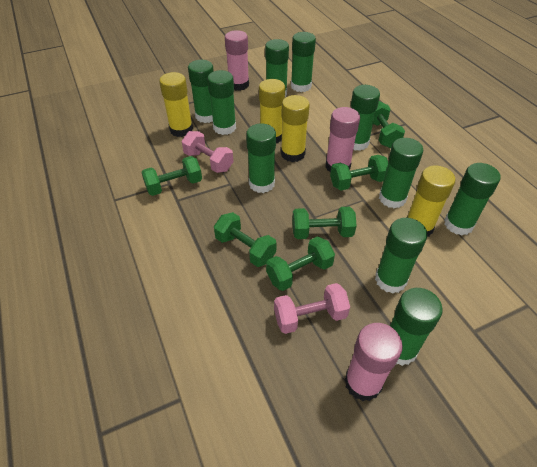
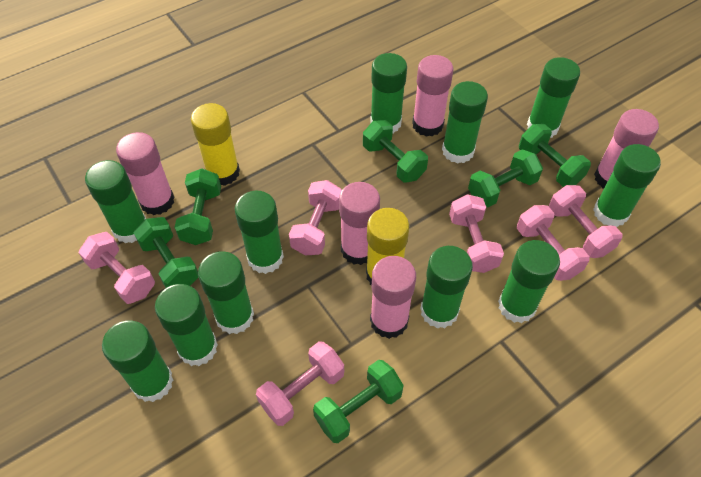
green glue stick: 10 -> 11
pink dumbbell: 2 -> 6
pink glue stick: 3 -> 5
yellow glue stick: 4 -> 2

